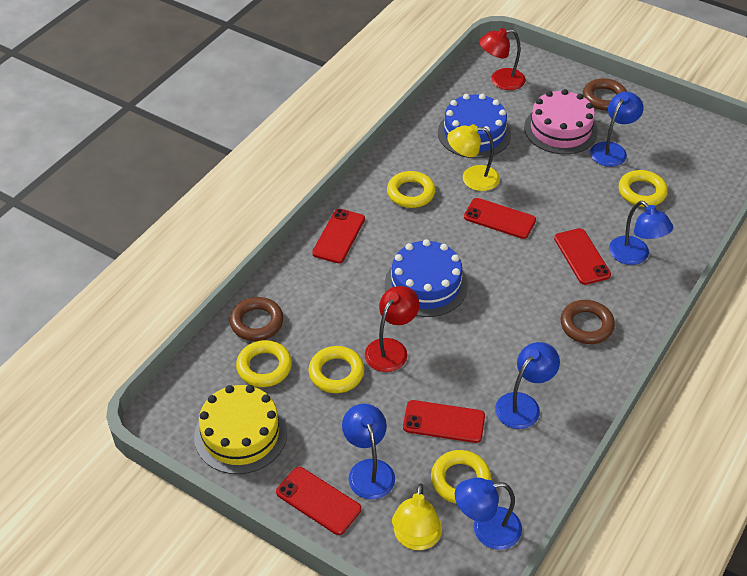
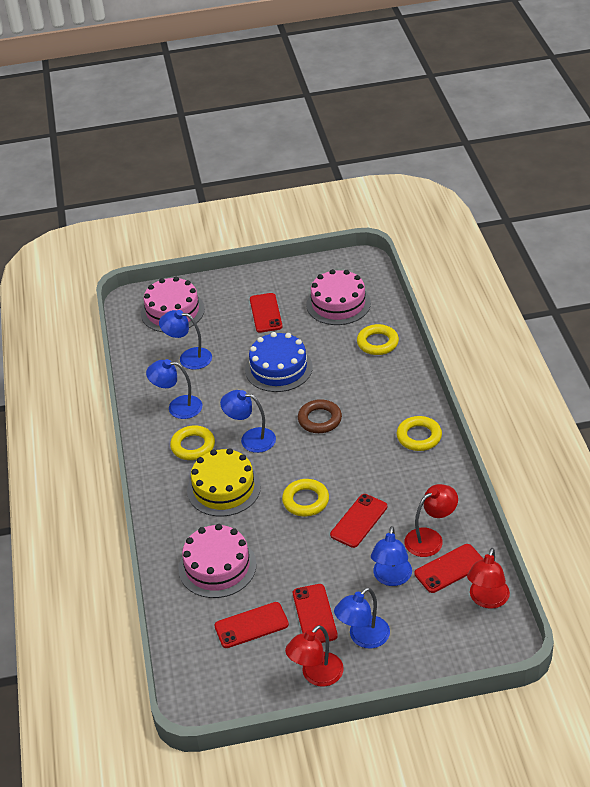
blue cake: 2 -> 1
brown ring: 3 -> 1
pink cake: 1 -> 3
red lamp: 2 -> 3
yellow lamp: 2 -> 0
yellow ring: 5 -> 4

